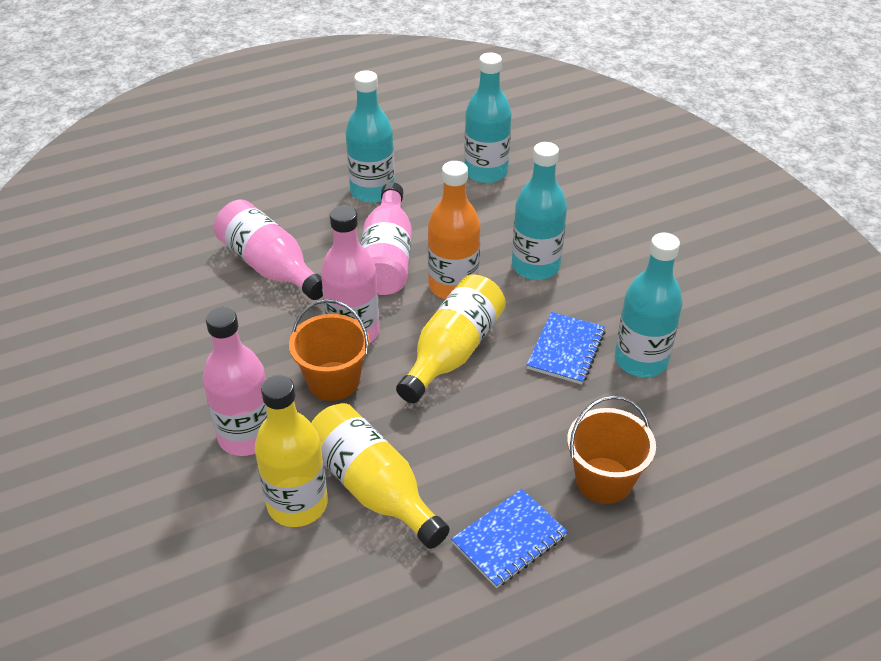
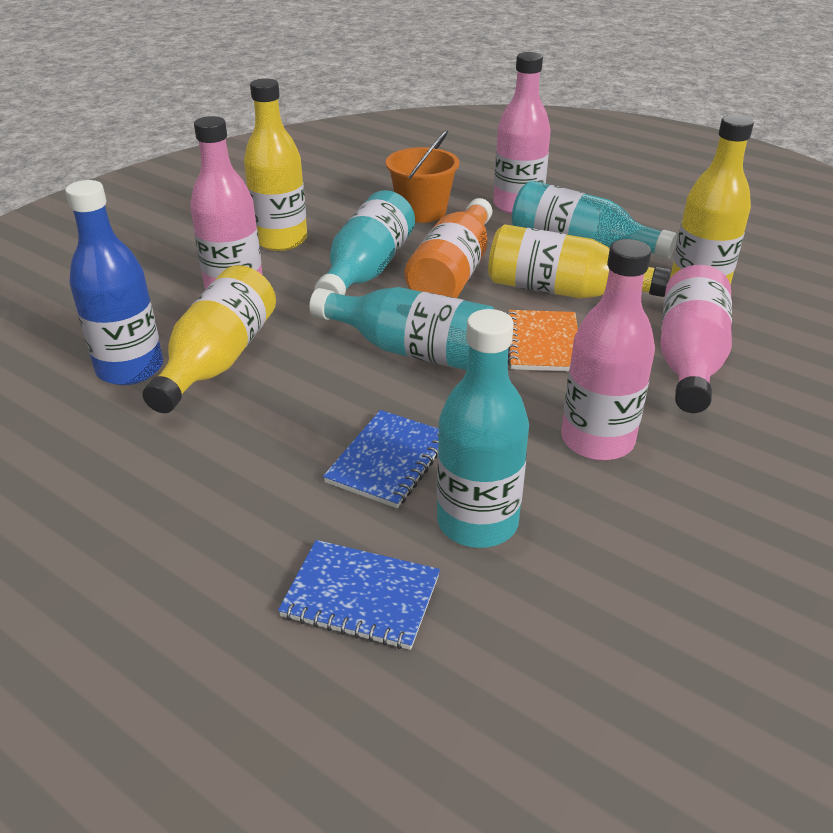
blue bottle: 0 -> 1
orange bucket: 2 -> 1
orange notebook: 0 -> 1
yellow bottle: 3 -> 4

